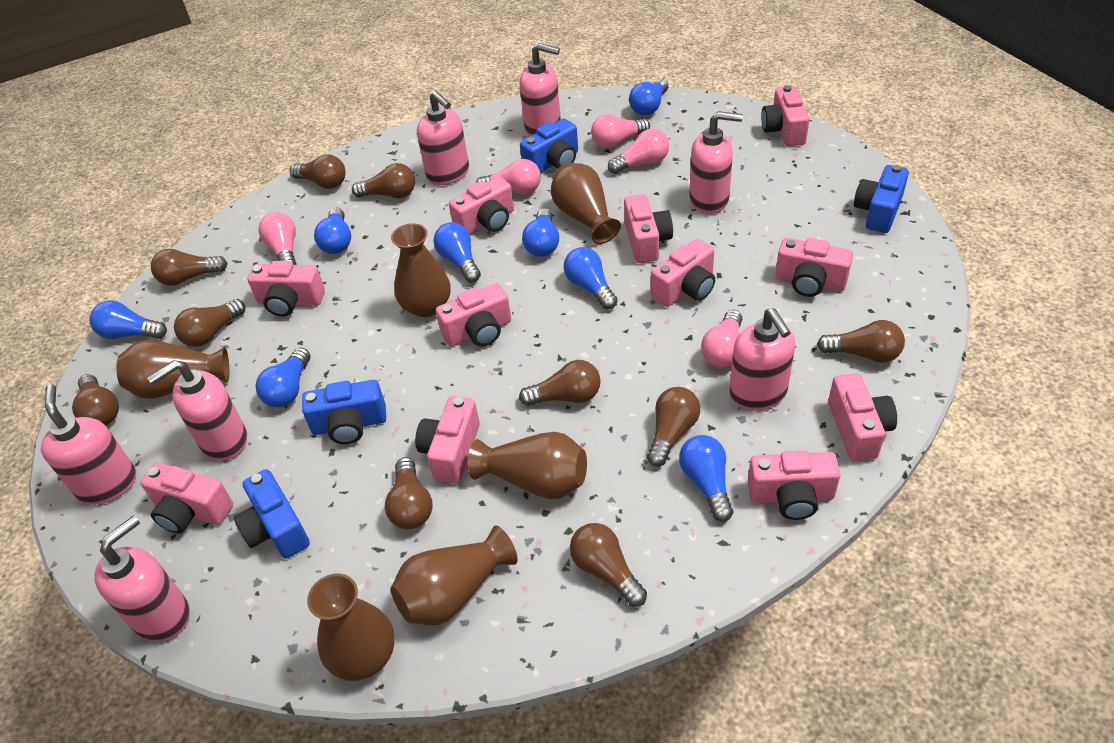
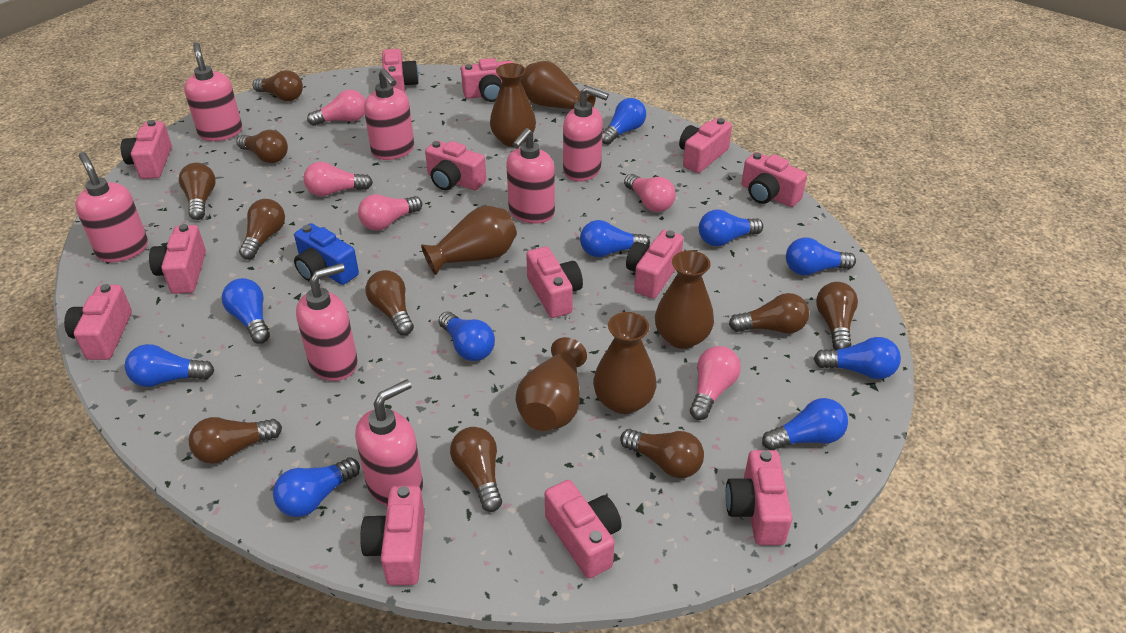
blue camera: 4 -> 1
blue light bulb: 8 -> 10
pink camera: 11 -> 13

